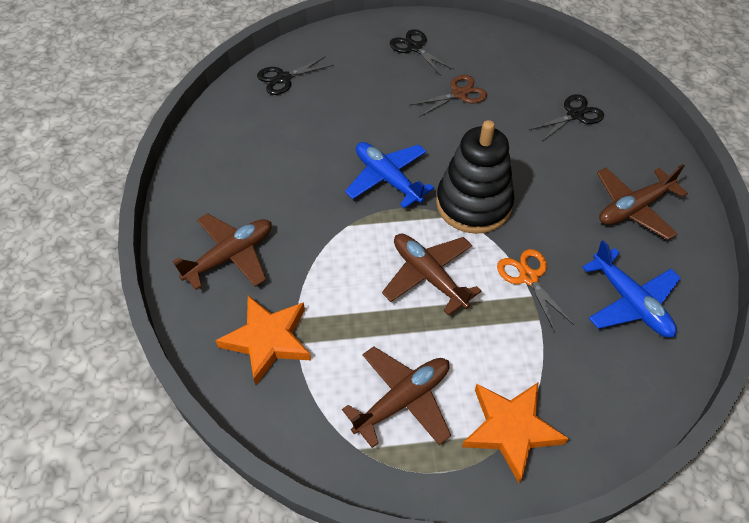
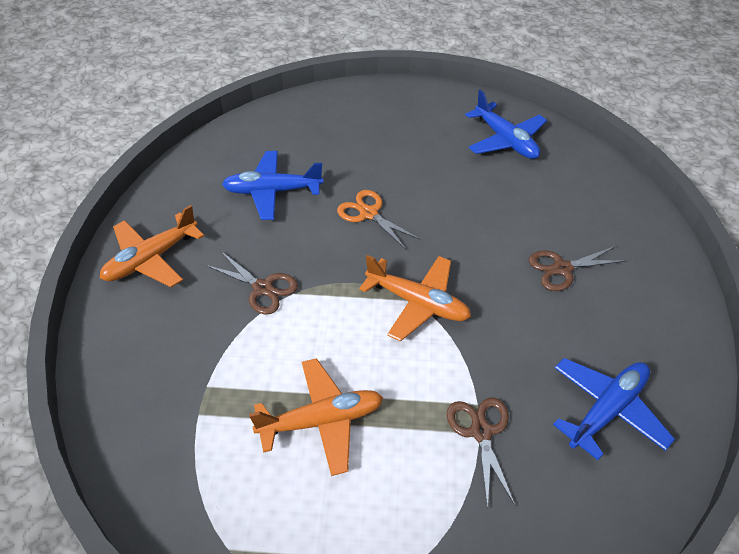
black scissors: 3 -> 0
black stacking toy: 1 -> 0
blue plane: 2 -> 3
brown plane: 4 -> 0
brown scissors: 1 -> 3
orange plane: 0 -> 3
orange star: 2 -> 0

